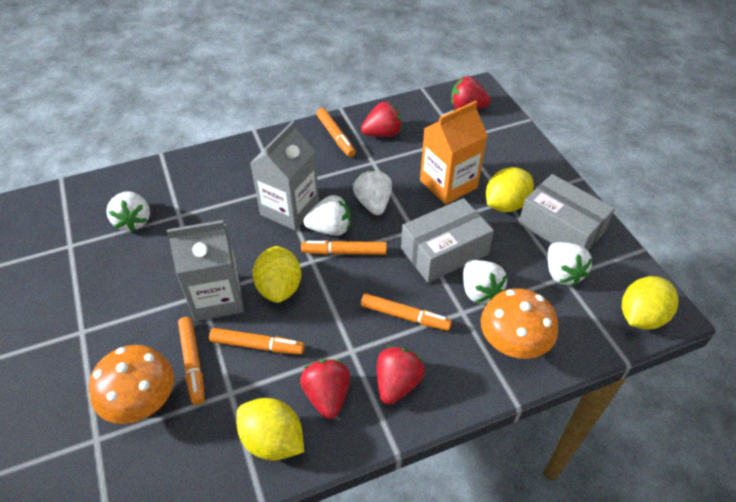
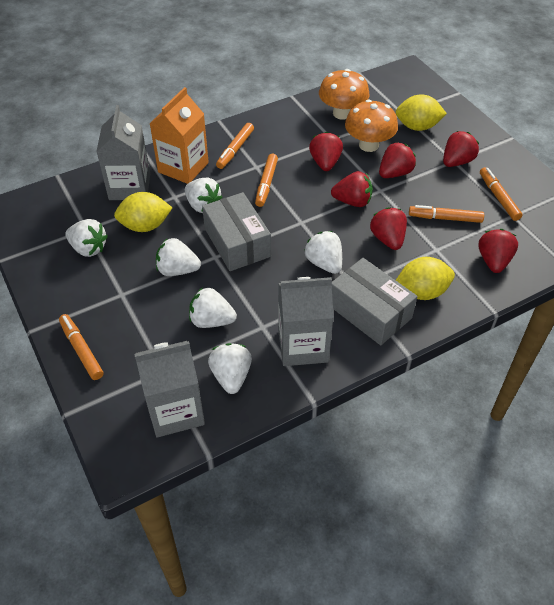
grey carton: 2 -> 3
red strawberry: 4 -> 6
white strawberry: 5 -> 6
yellow lemon: 4 -> 3

